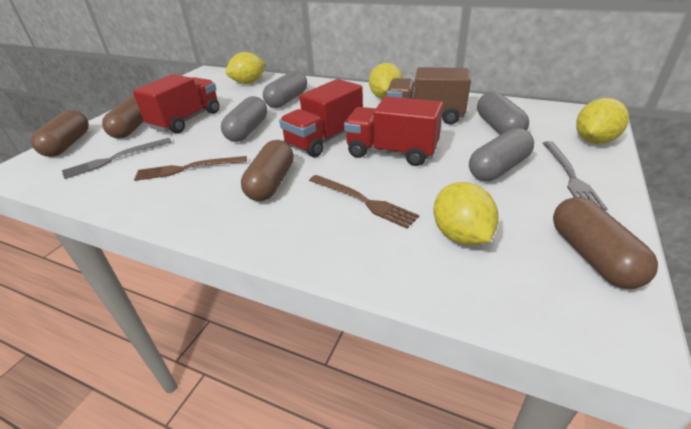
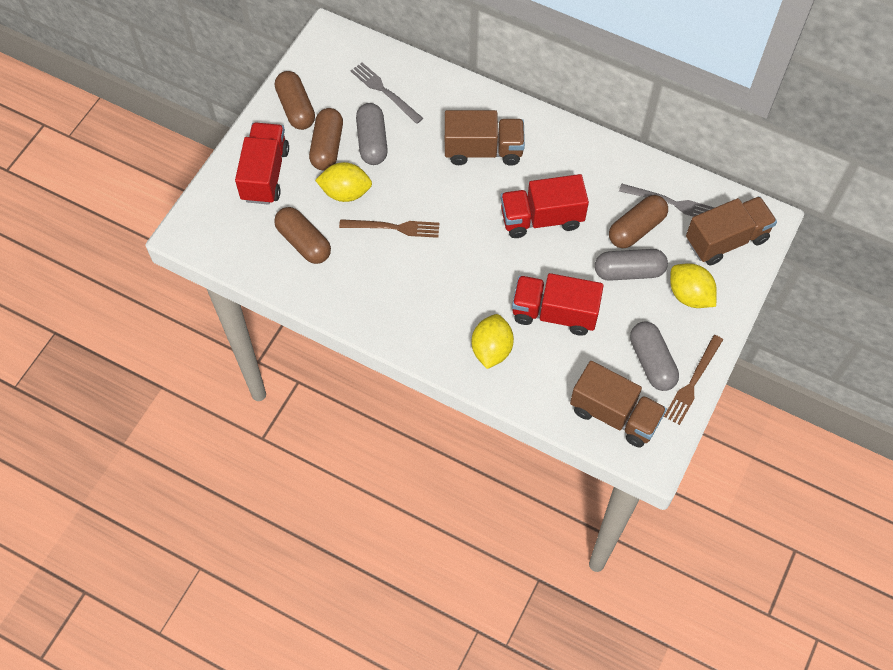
brown truck: 1 -> 3
grey capsule: 4 -> 3
yellow lemon: 4 -> 3

